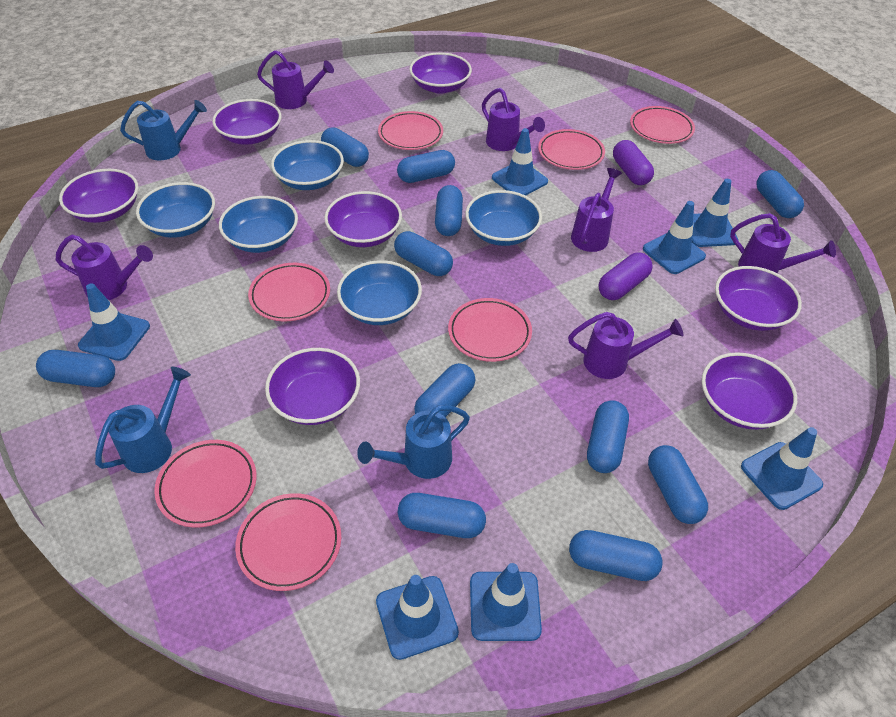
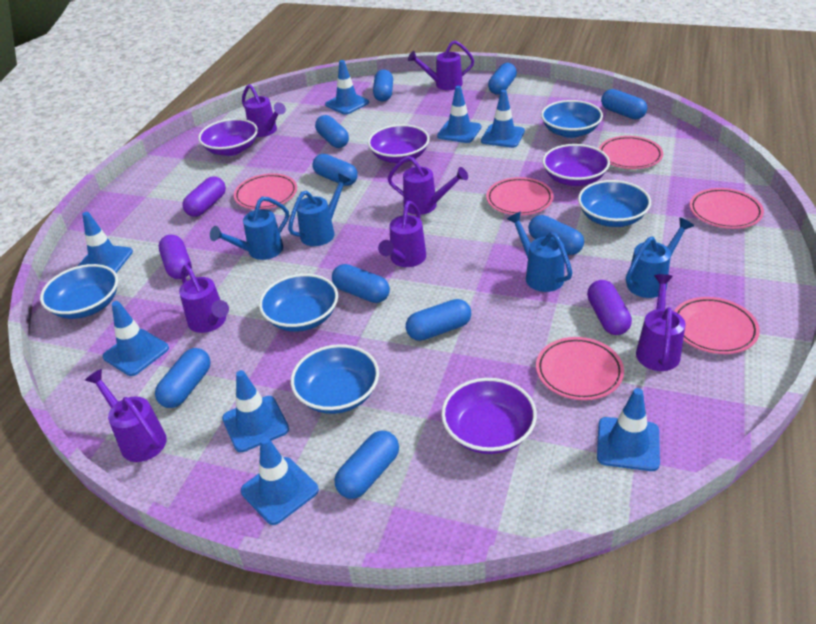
blue capsule: 11 -> 10
blue traffic cone: 7 -> 8
blue watering can: 3 -> 4
pink plate: 7 -> 6
purple bowl: 7 -> 4
purple capsule: 2 -> 3
purple watering can: 6 -> 7

